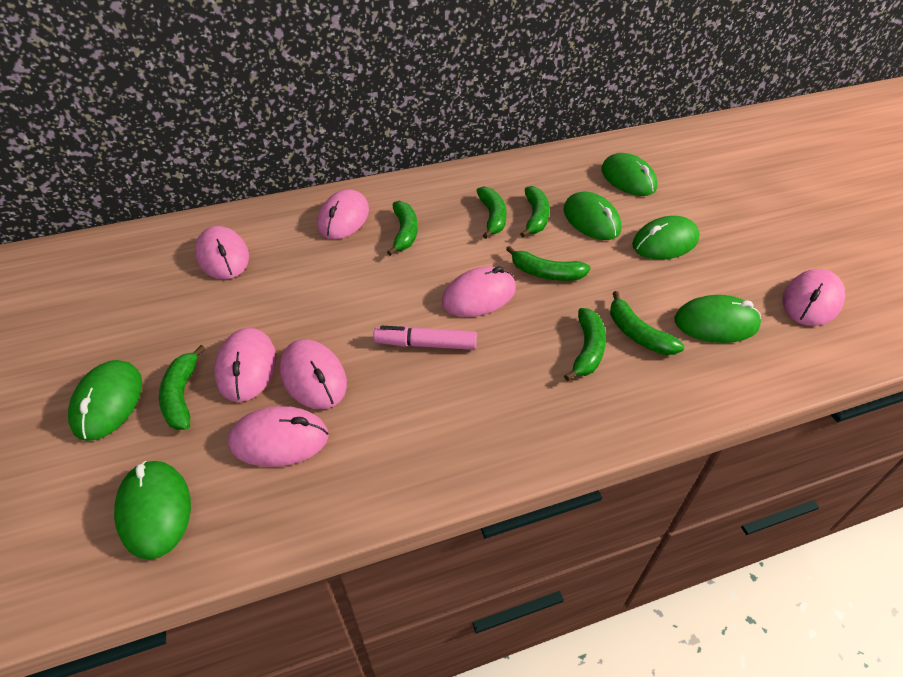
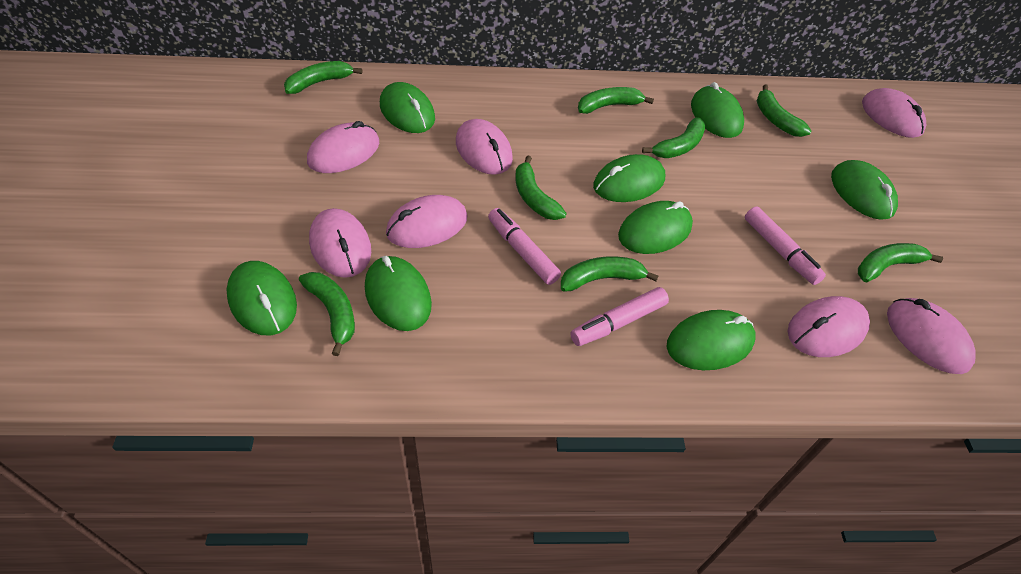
green banana: 7 -> 8
green mouse: 6 -> 8
pink marker: 1 -> 3

